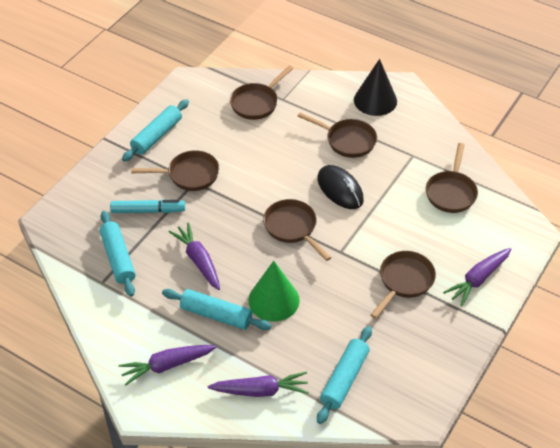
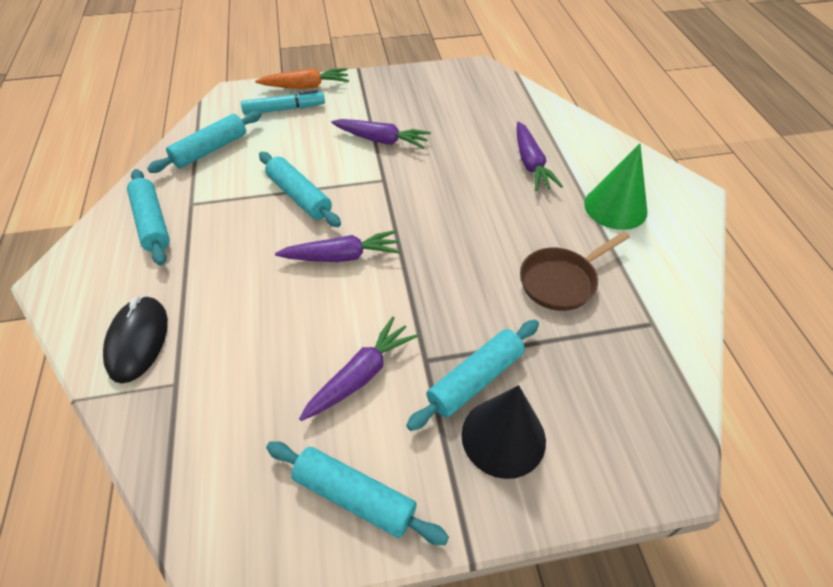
brown pan: 6 -> 1
orange carrot: 0 -> 1
turquoise rolling pin: 4 -> 5

